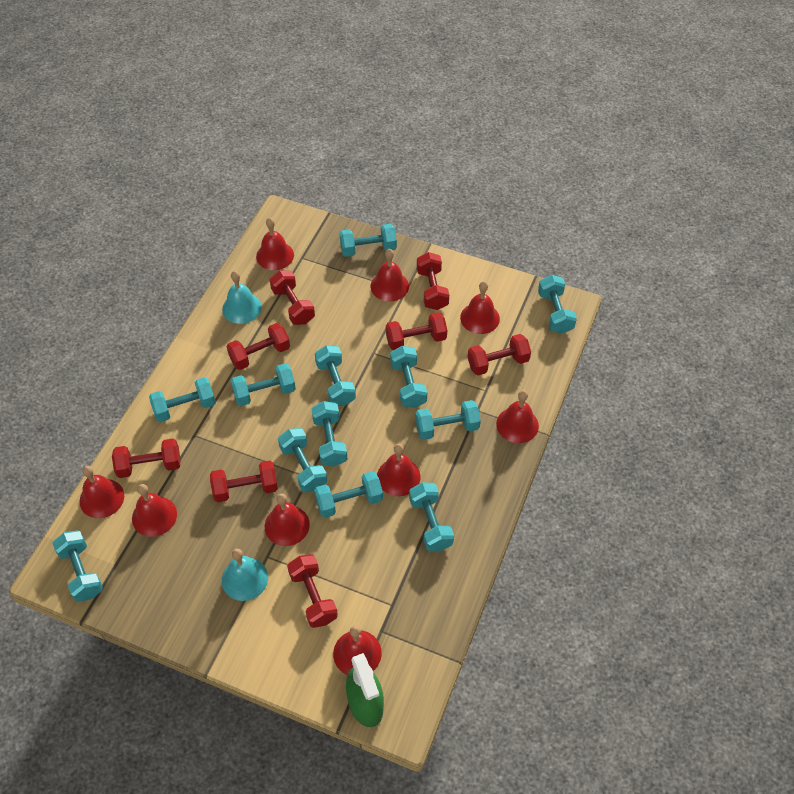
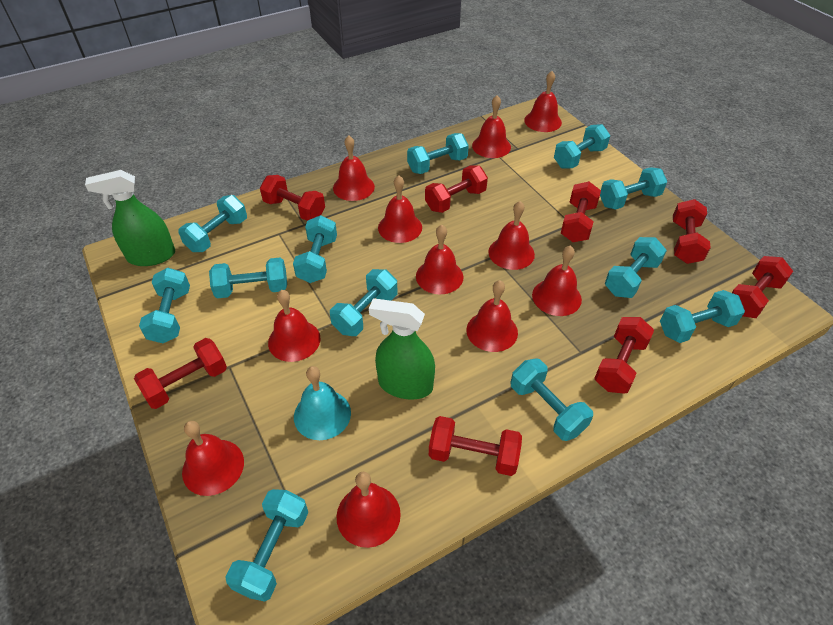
green spray bottle: 1 -> 2
red bell: 9 -> 11
turquoise bell: 2 -> 1

